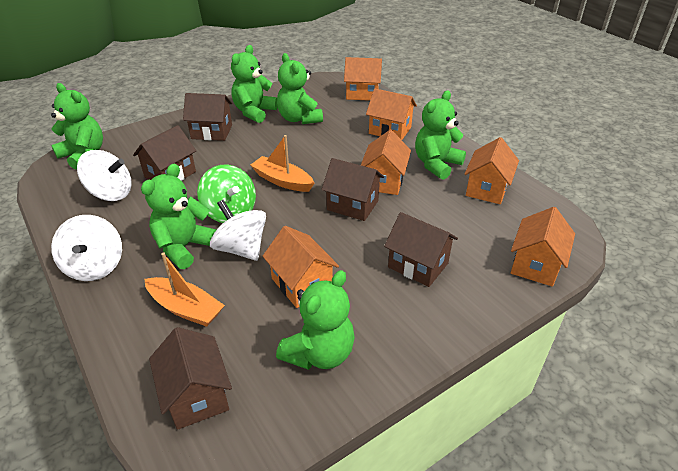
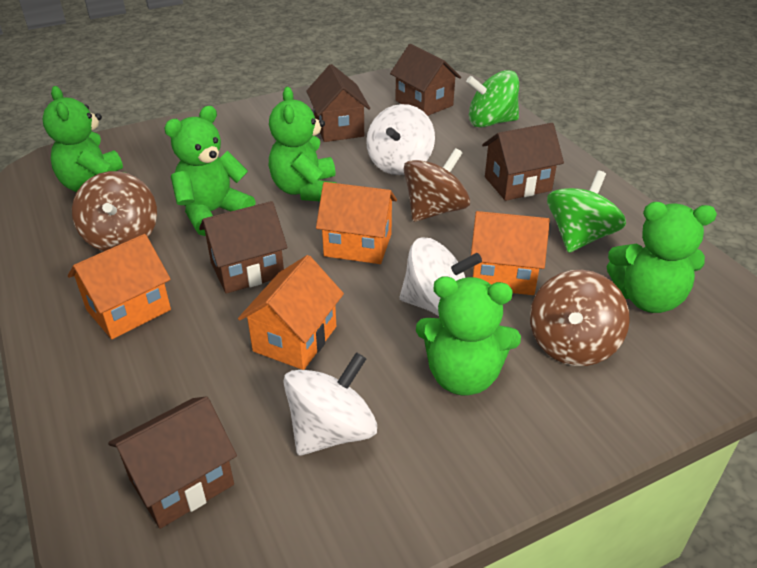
brown spinning top: 0 -> 3
green spinning top: 1 -> 2
green teddy bear: 6 -> 5
orange boat: 2 -> 0
orange house: 6 -> 4

